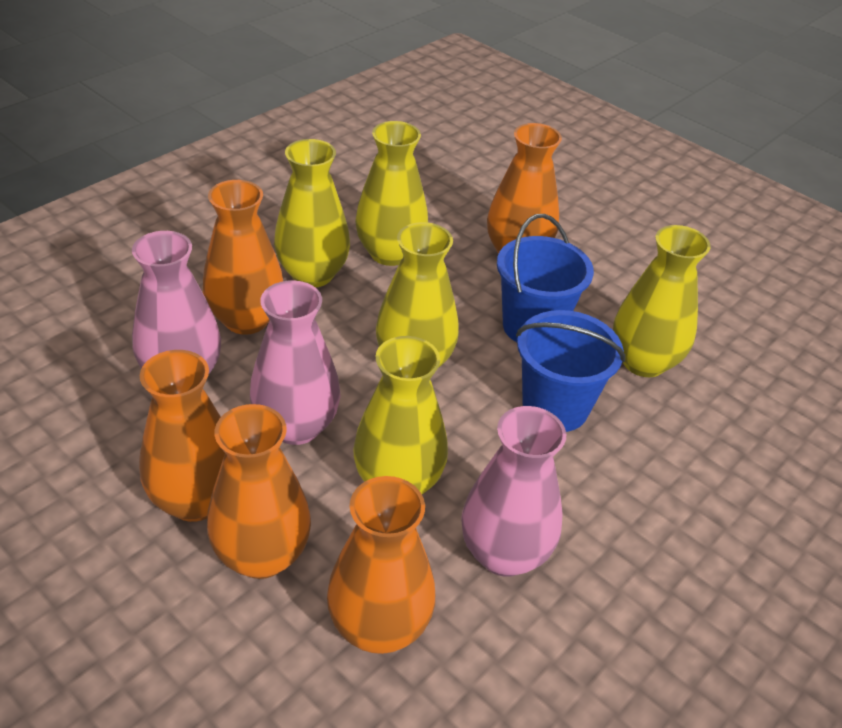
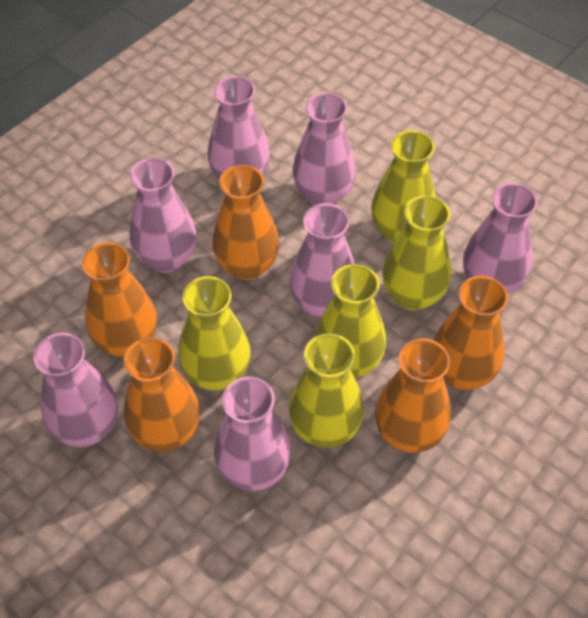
blue bucket: 2 -> 0
pink vase: 3 -> 7

